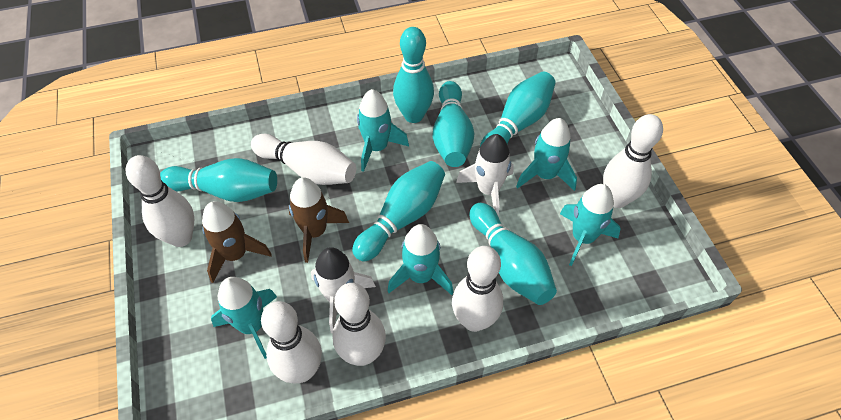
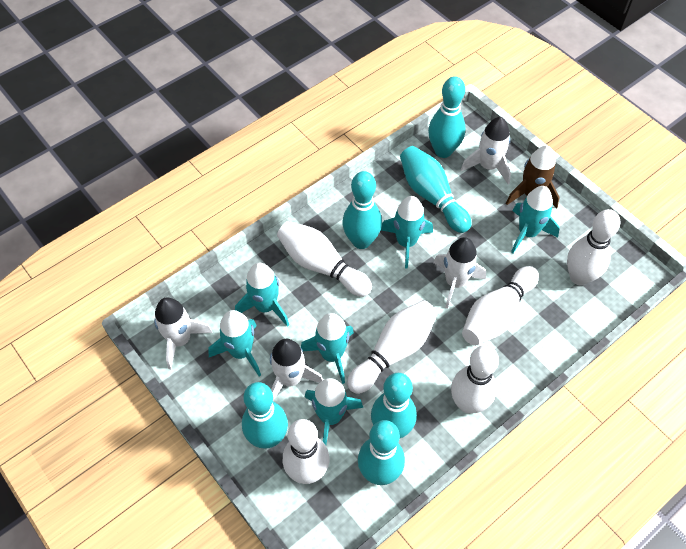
brown rocket: 2 -> 1
turquoise rocket: 5 -> 6
white rocket: 2 -> 4

